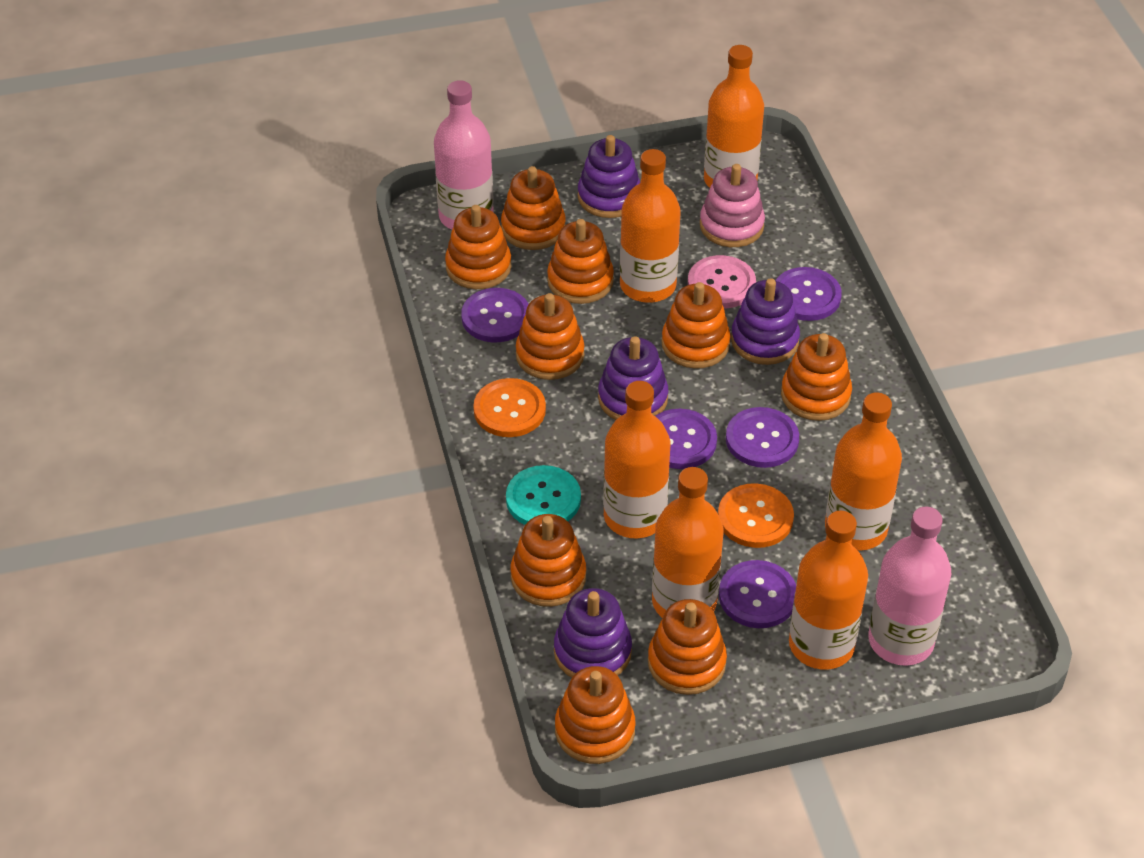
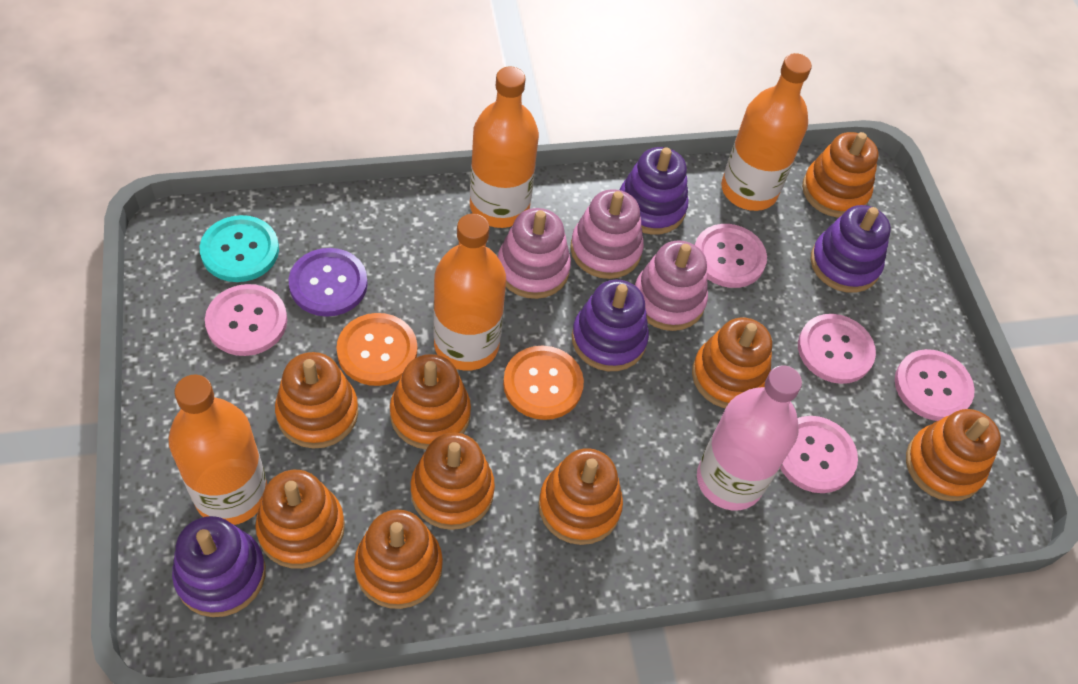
orange bottle: 6 -> 4
pink bottle: 2 -> 1
pink button: 1 -> 5
pink stacking toy: 1 -> 3
purple button: 5 -> 1

